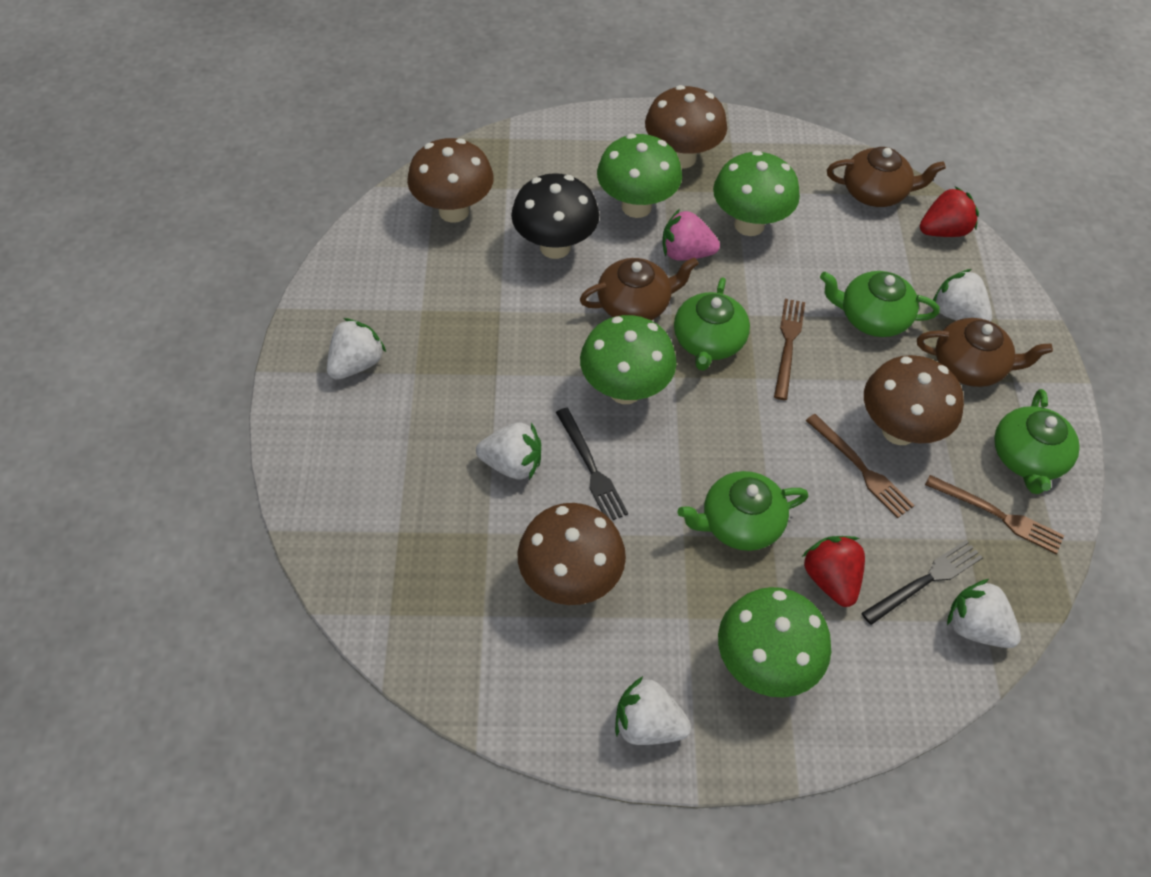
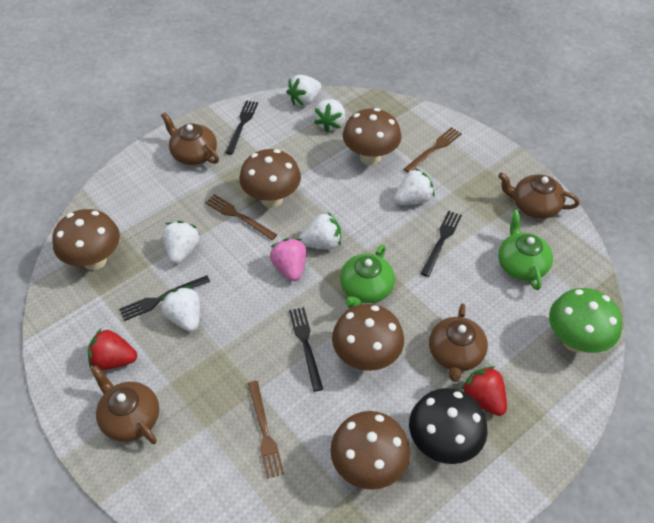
black fork: 2 -> 4
brown mushroom: 4 -> 5
brown teapot: 3 -> 4
green mushroom: 4 -> 1
green teapot: 4 -> 2
white strawberry: 5 -> 6

